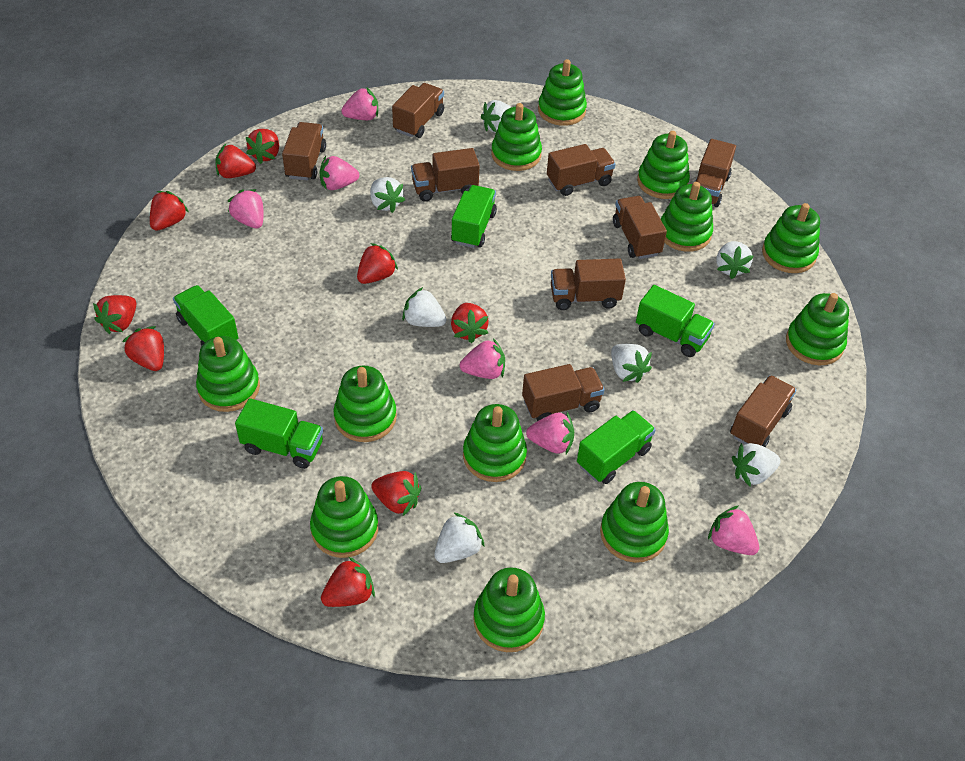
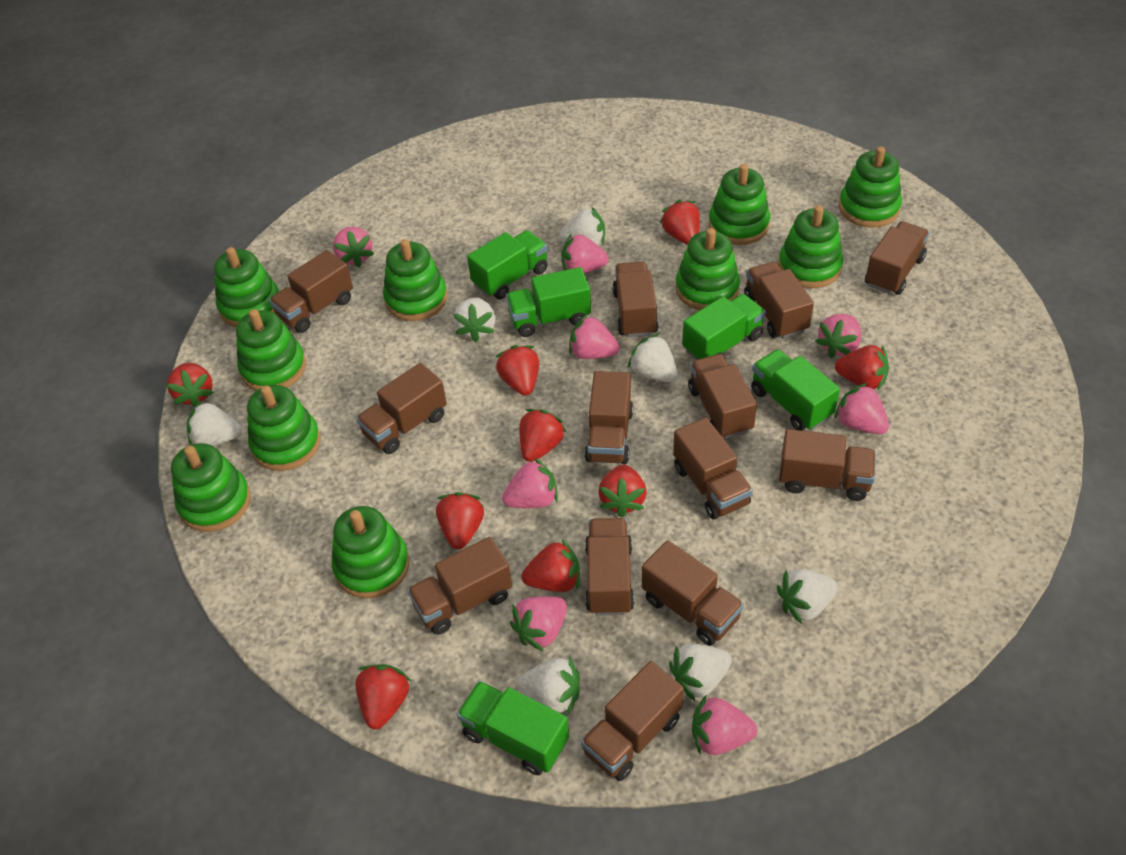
brown truck: 9 -> 13
green stacking toy: 12 -> 10
pink strawberry: 6 -> 8

